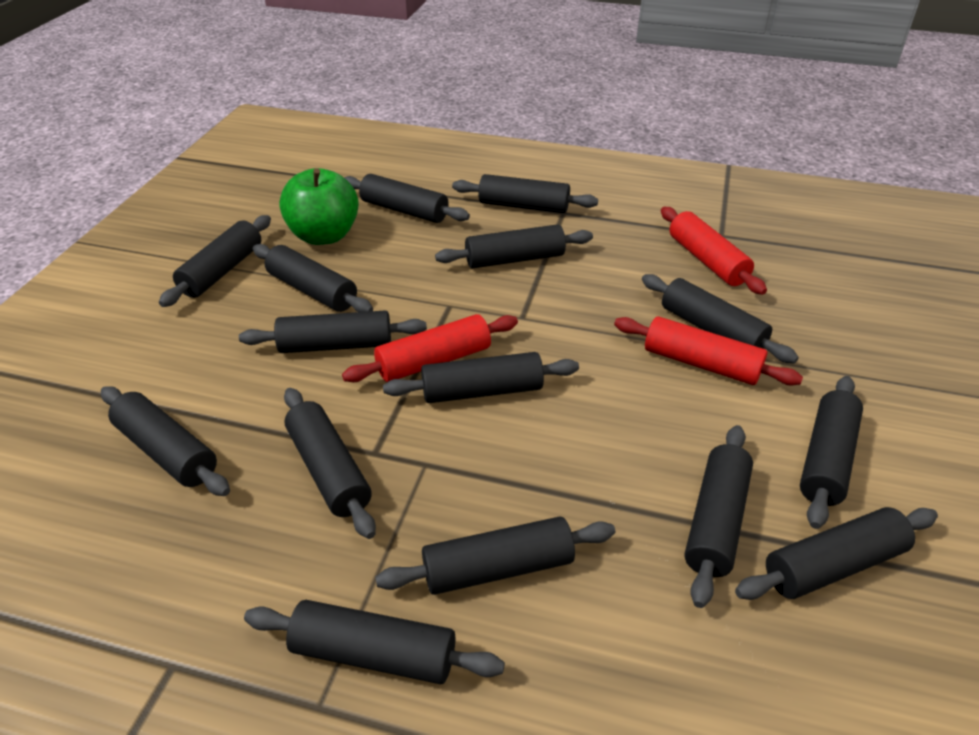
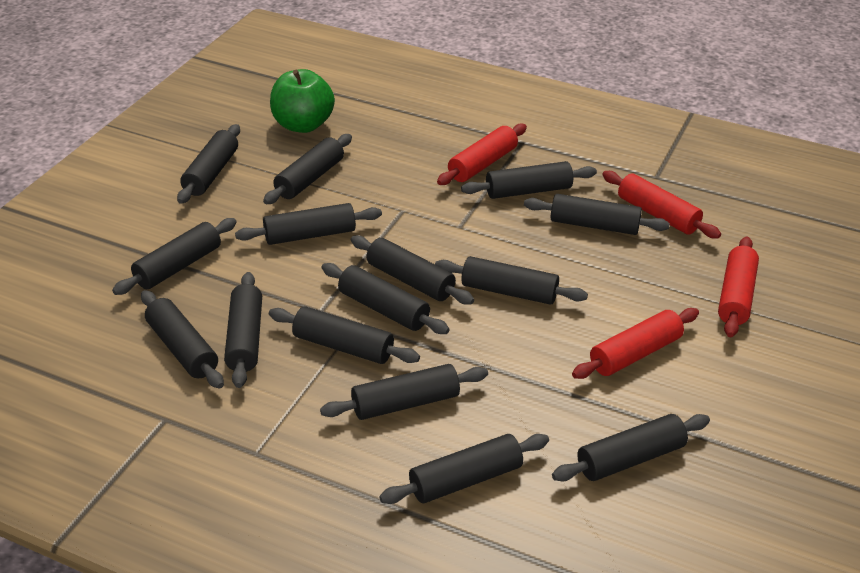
red rolling pin: 3 -> 4

